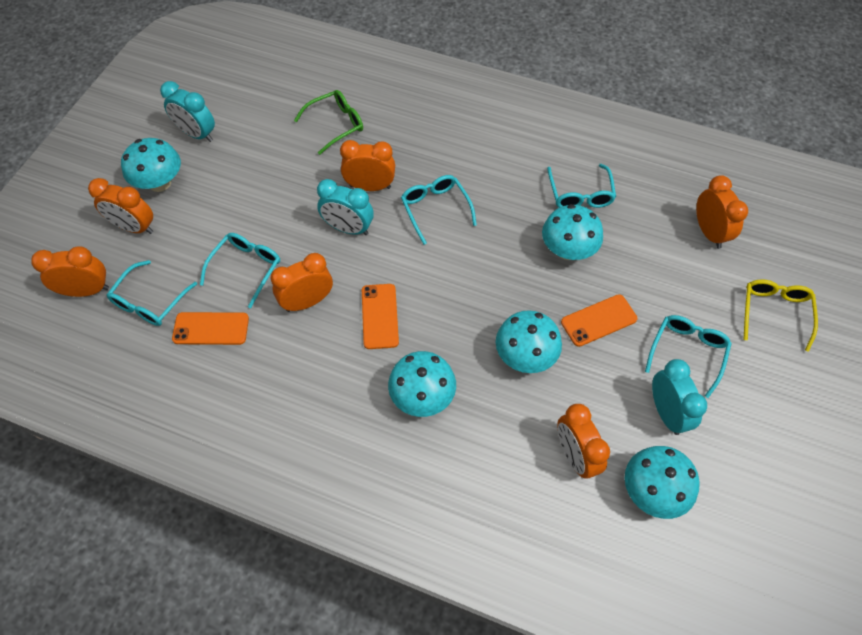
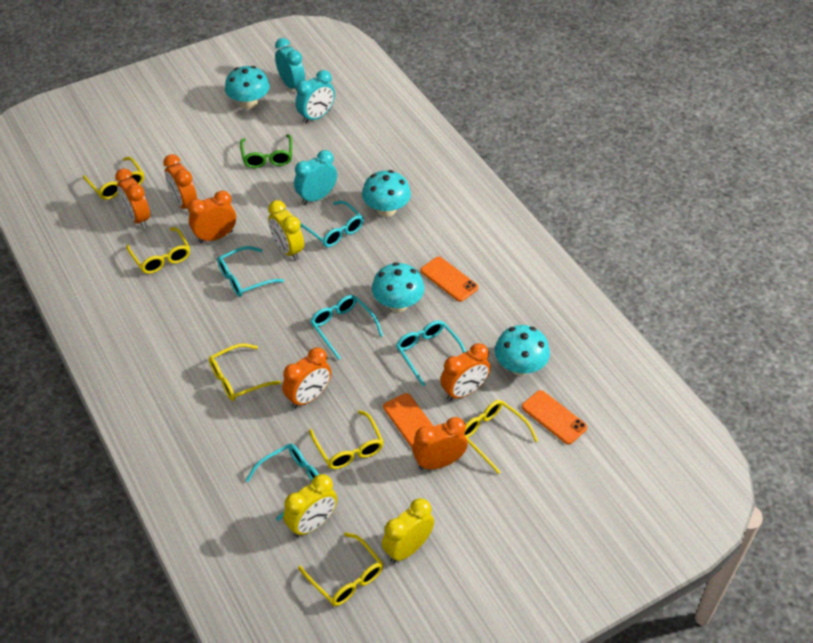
turquoise mushroom: 5 -> 4
yellow clock: 0 -> 3
yellow glasses: 1 -> 6

